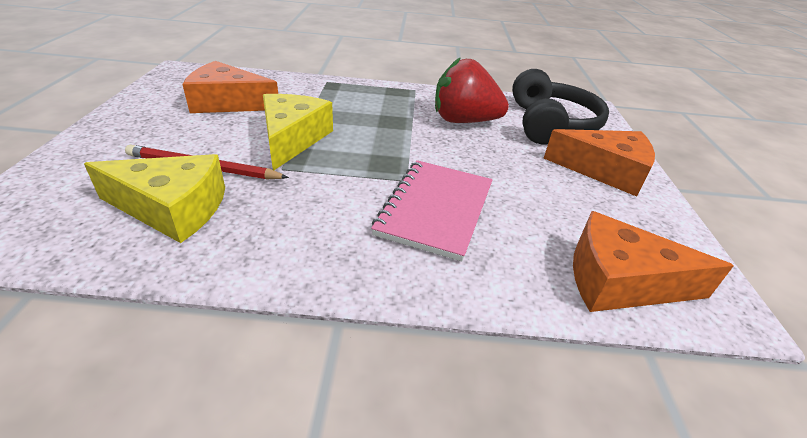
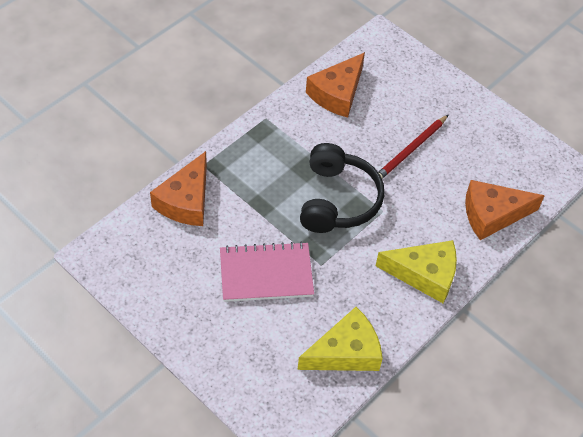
red strawberry: 1 -> 0

